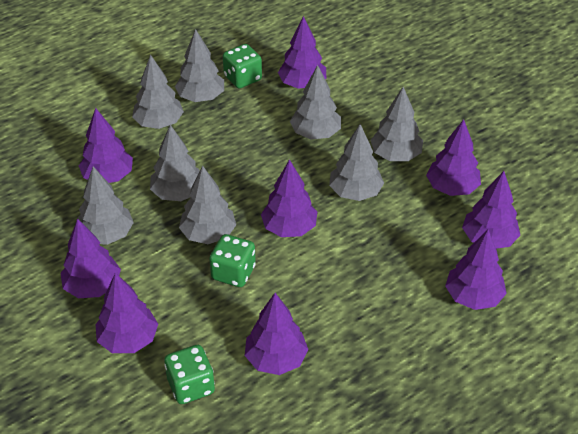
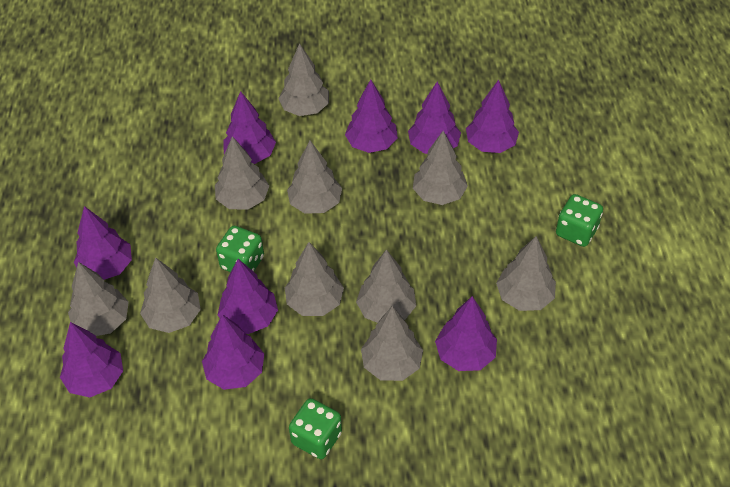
grey tree: 8 -> 10

